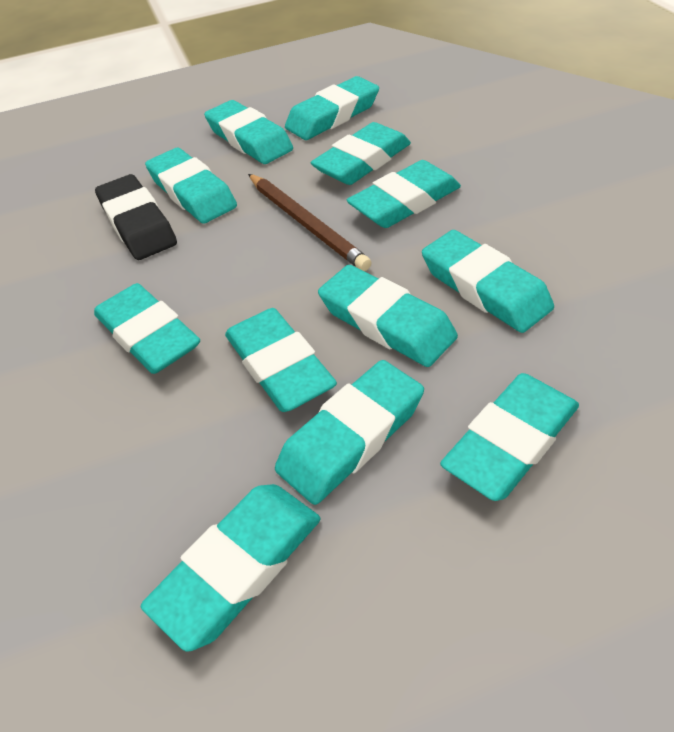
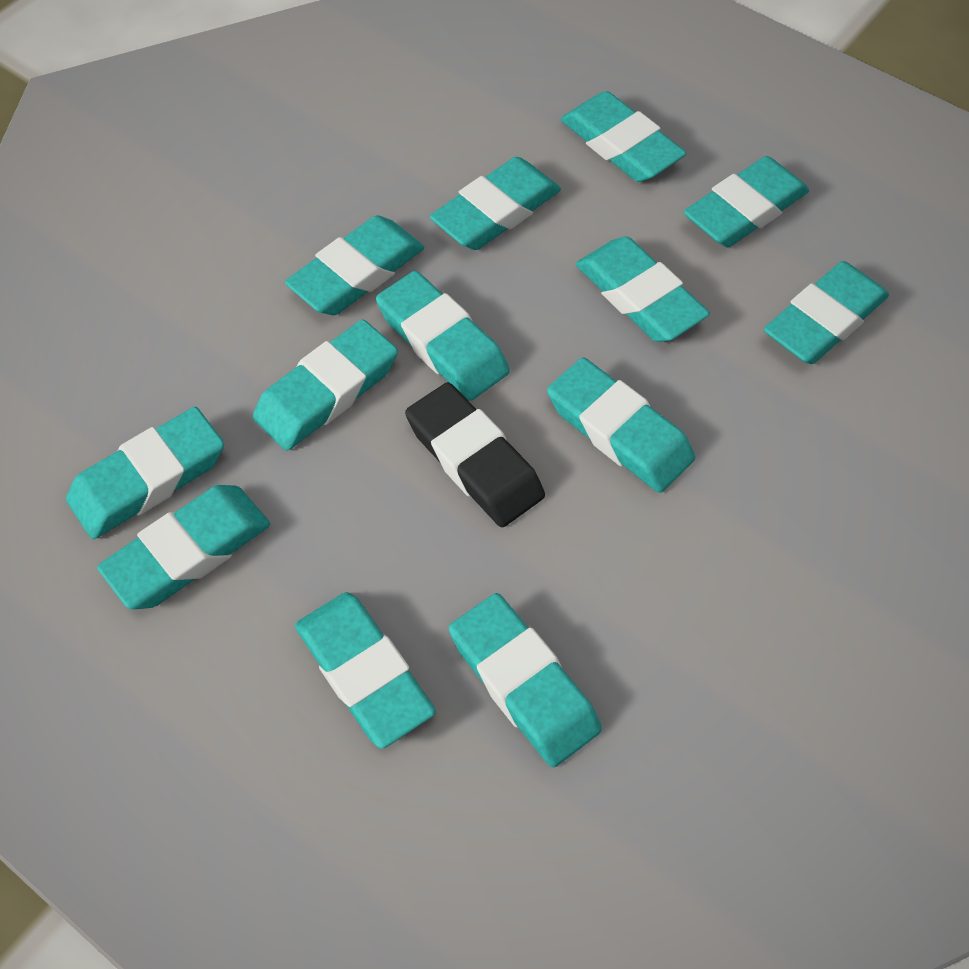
brown pencil: 1 -> 0
turquoise eraser: 12 -> 13

